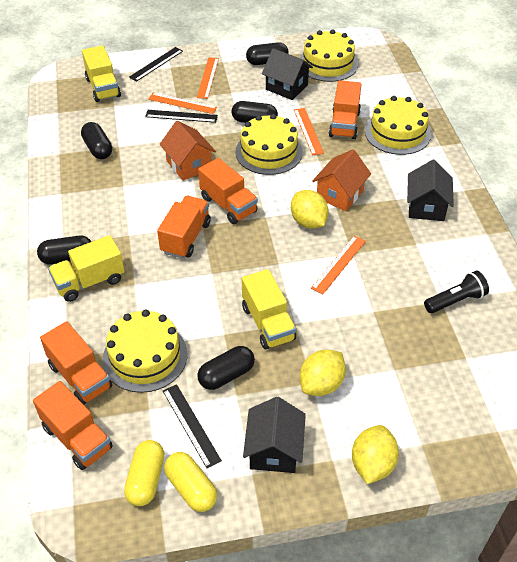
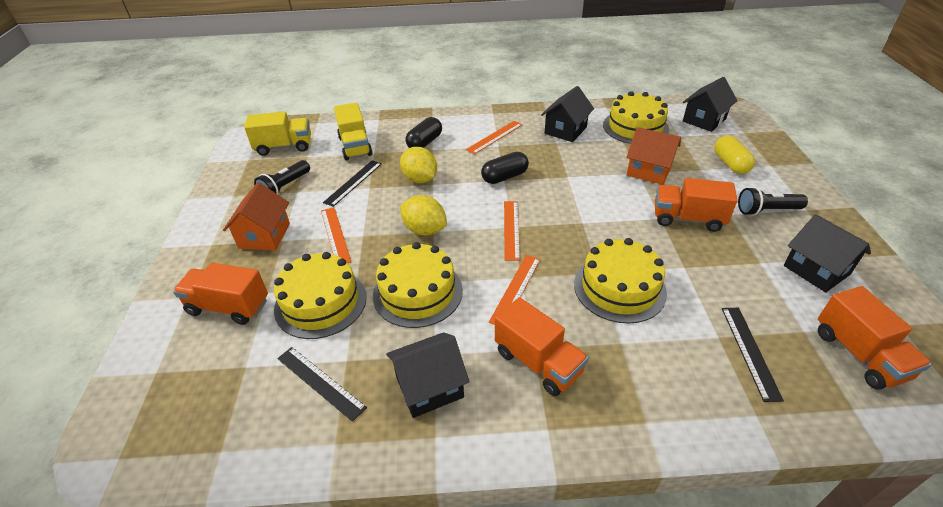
black capsule: 5 -> 2
black flashlight: 1 -> 2
black house: 3 -> 4
orange truck: 5 -> 4
yellow capsule: 2 -> 1
yellow lemon: 3 -> 2
yellow truck: 3 -> 2

